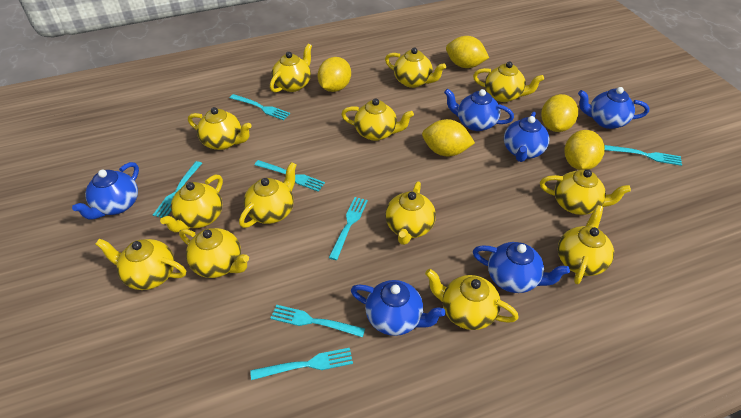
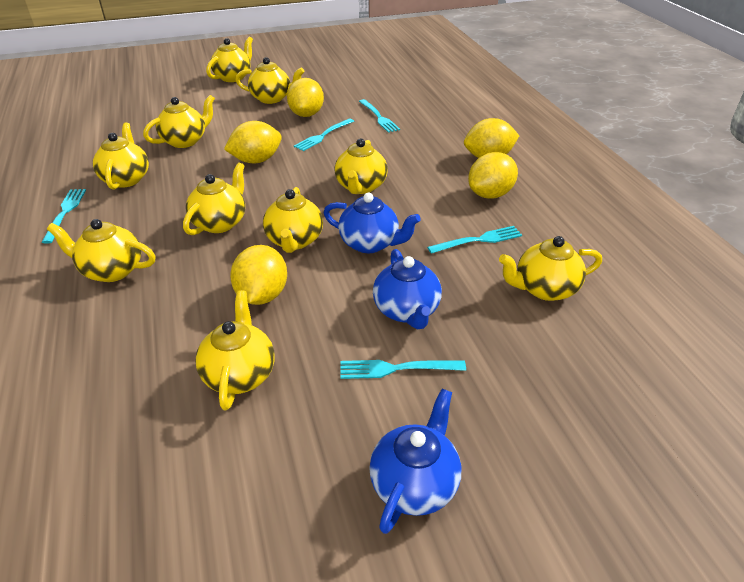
blue teapot: 6 -> 3
turquoise fork: 7 -> 5
yellow teapot: 13 -> 10

